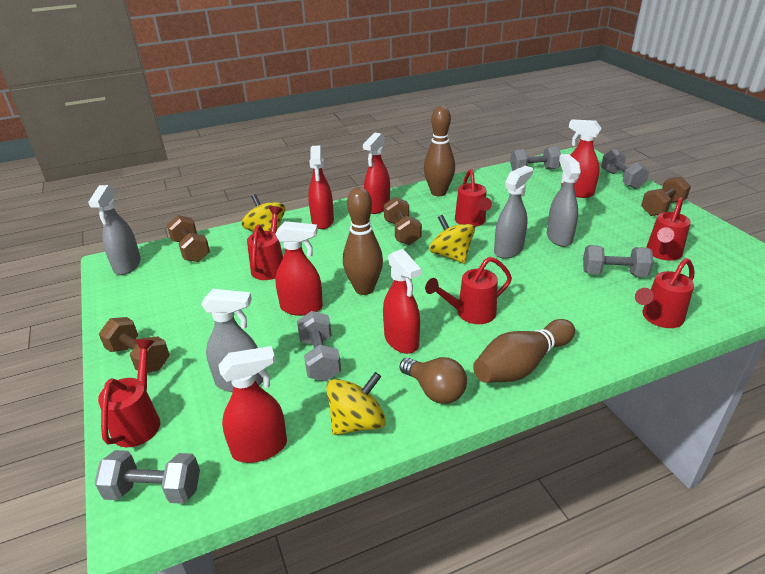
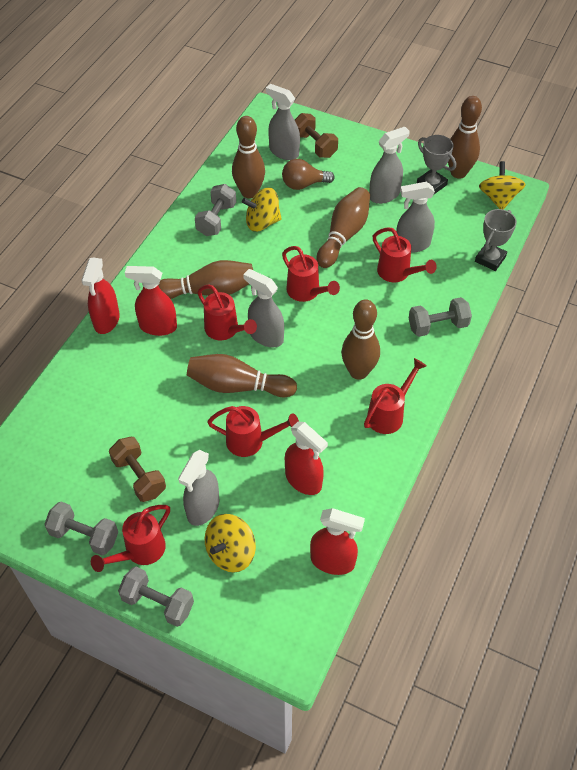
brown bowling pin: 3 -> 6
brown dumbbell: 4 -> 2
grey dumbbell: 5 -> 4
grey spray bottle: 4 -> 5
grey trophy: 0 -> 2
red spray bottle: 6 -> 4

